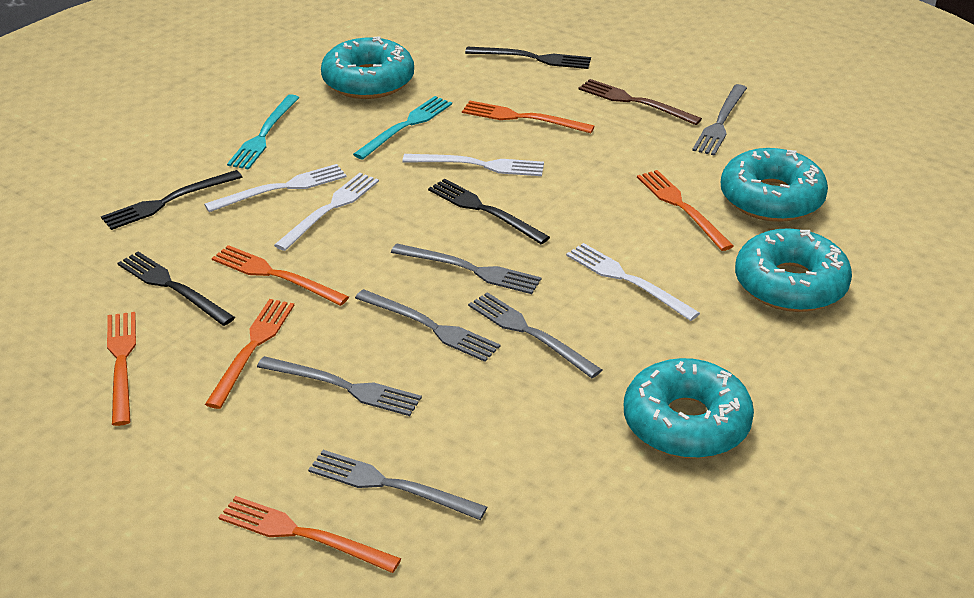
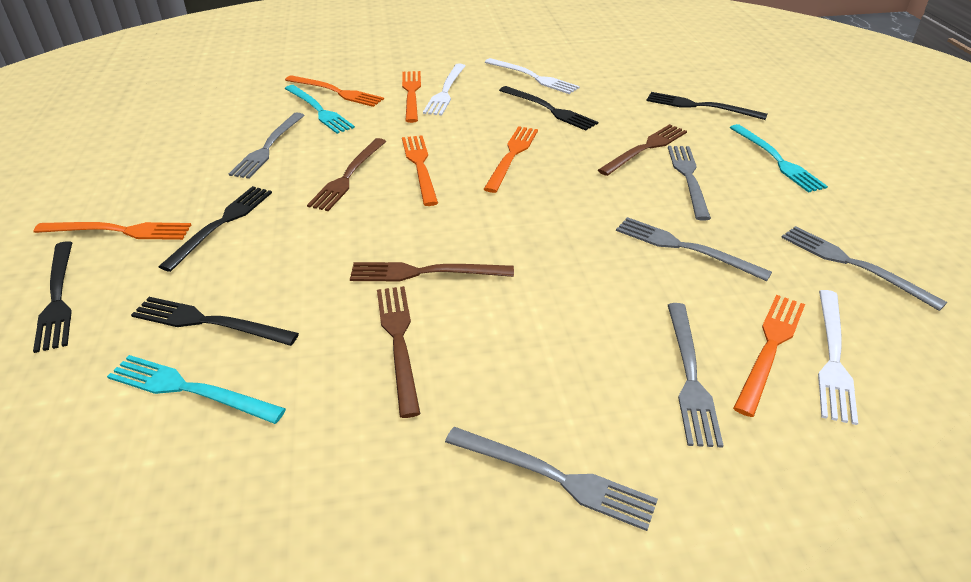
black fork: 4 -> 5
brown fork: 1 -> 4
turquoise donut: 4 -> 0
turquoise fork: 2 -> 3
white fork: 4 -> 3

